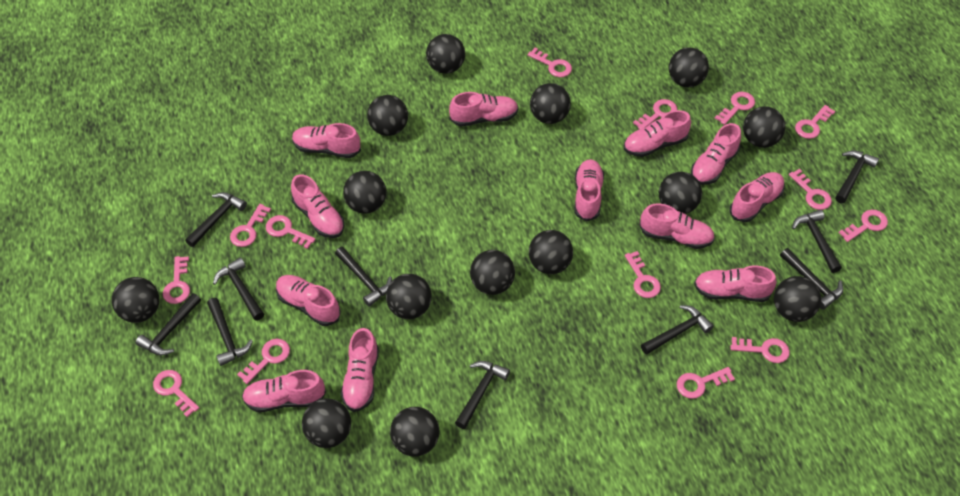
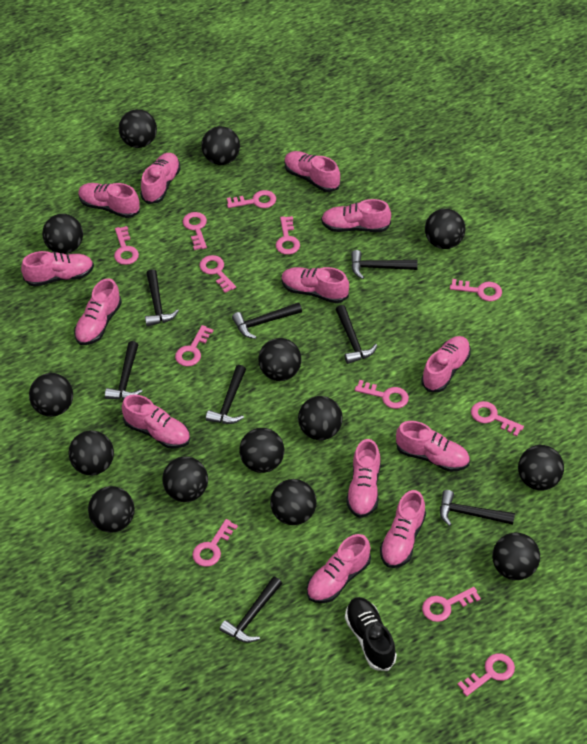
black hammer: 10 -> 8
black shoe: 0 -> 1
pink key: 14 -> 12
pink shoe: 12 -> 13

